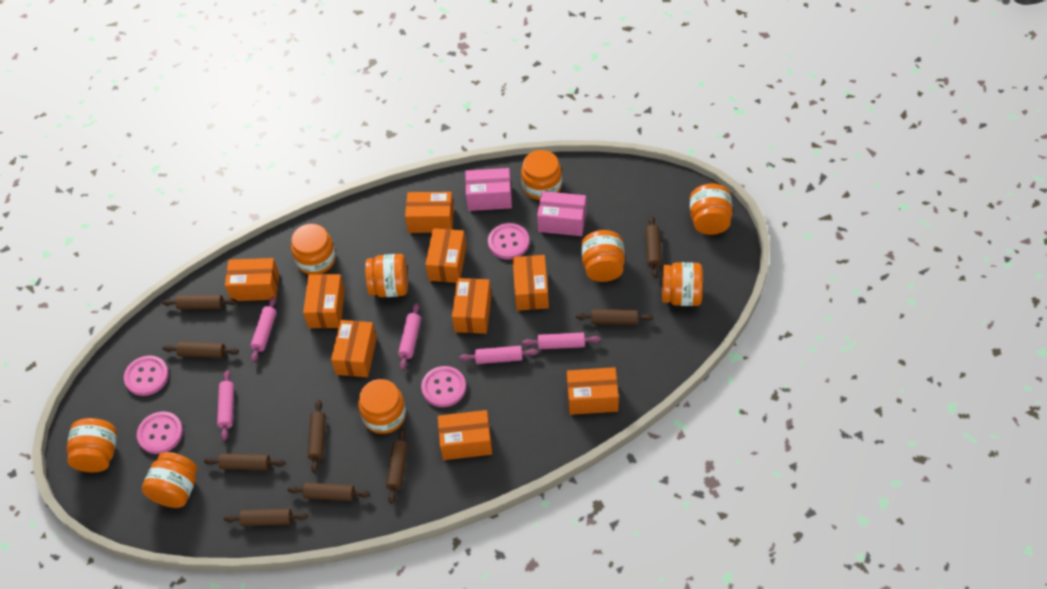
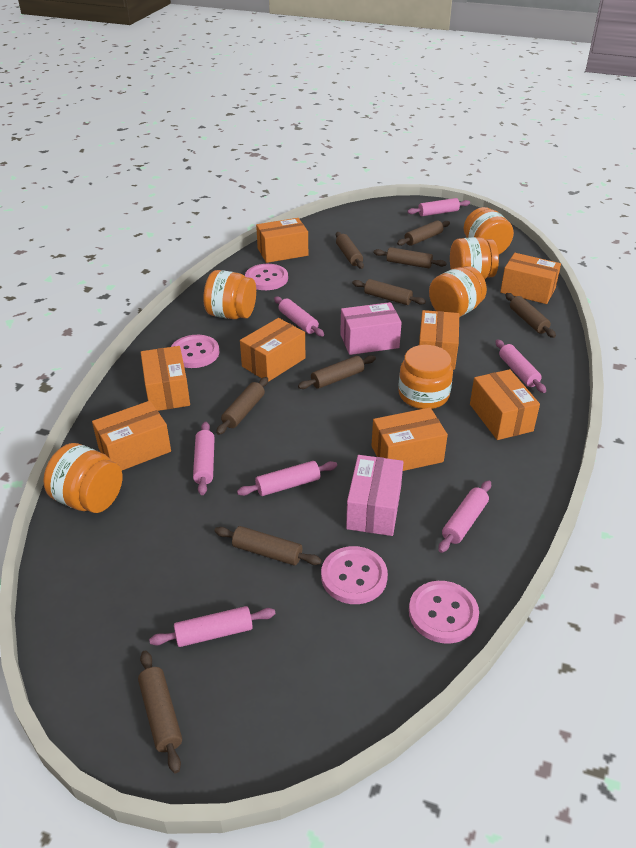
orange box: 9 -> 8
orange jar: 9 -> 6
pink rolling pin: 5 -> 7

